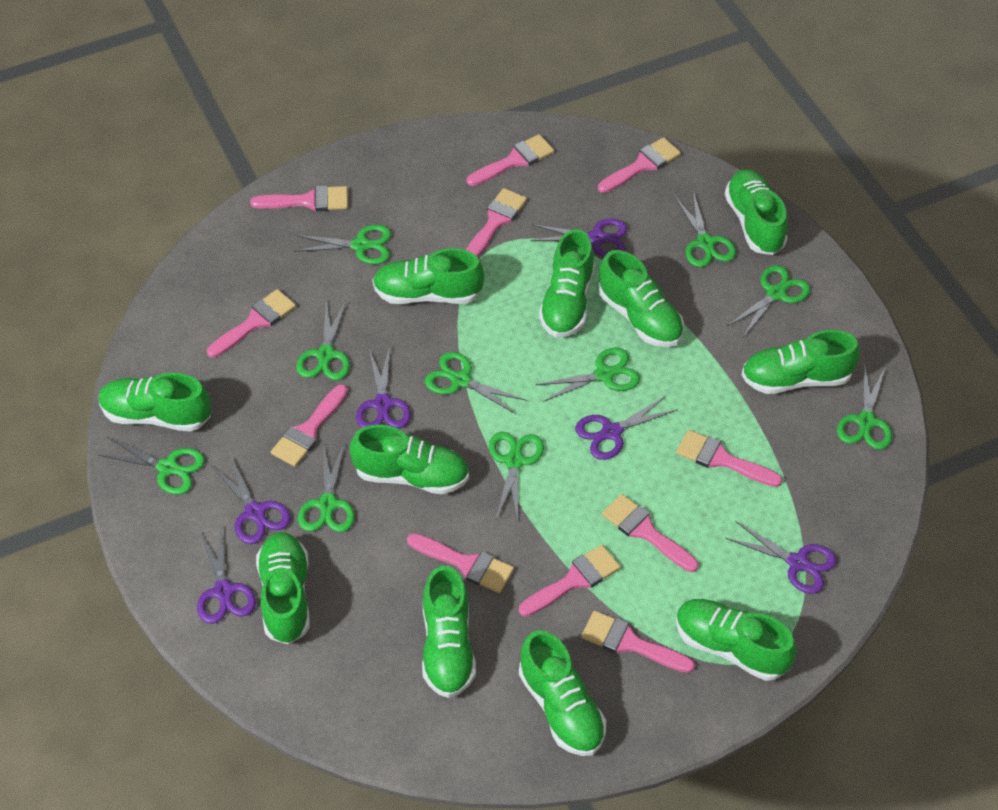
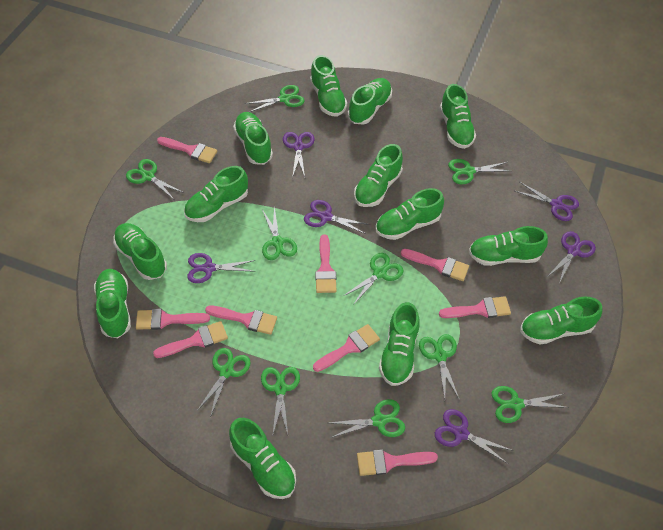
green shoe: 11 -> 13
pink brush: 11 -> 9

